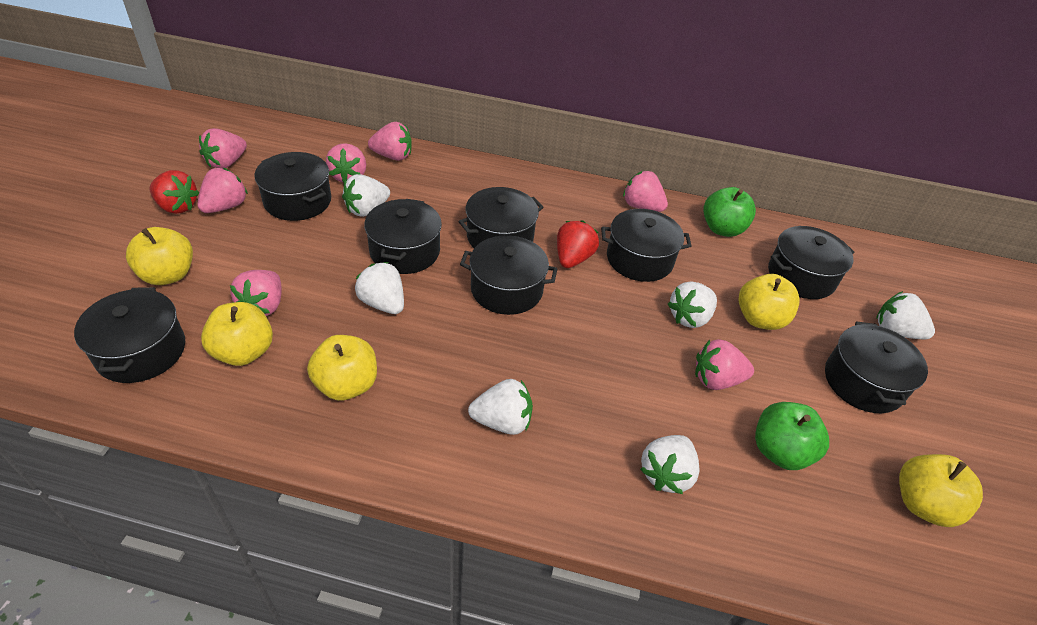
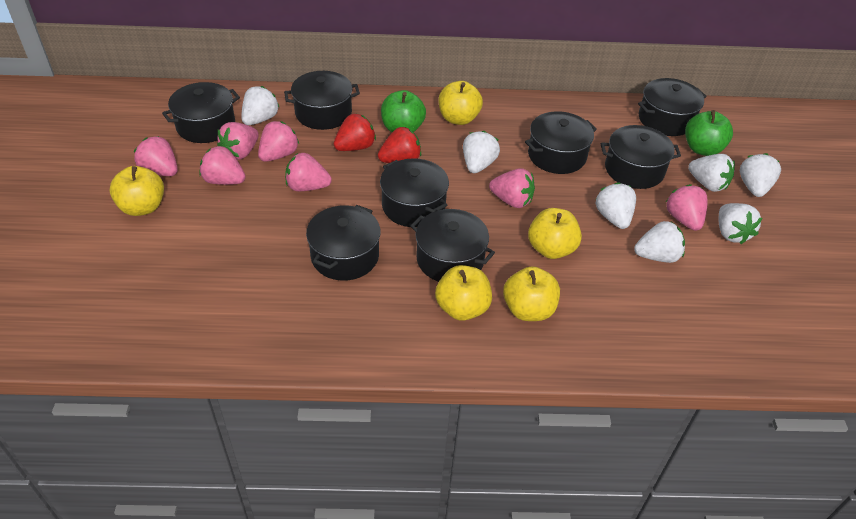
white strawberry: 6 -> 7

